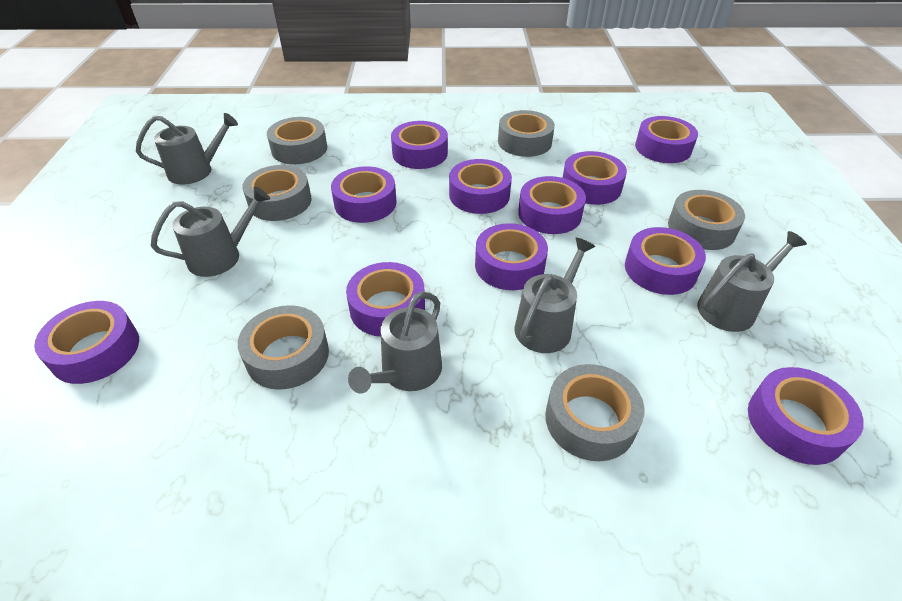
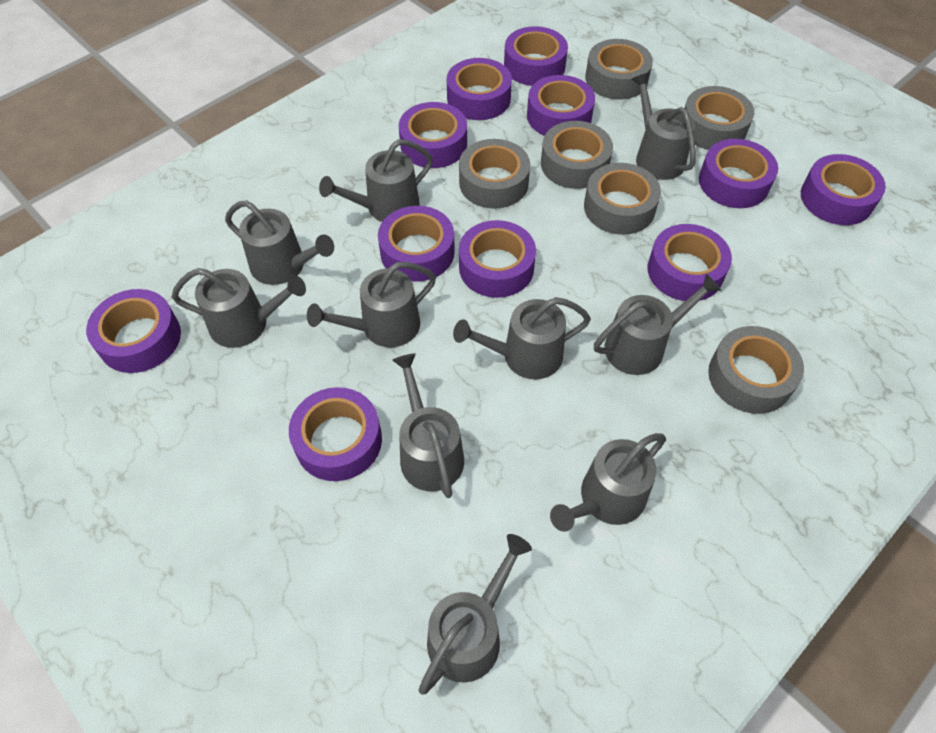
grey watering can: 5 -> 10

